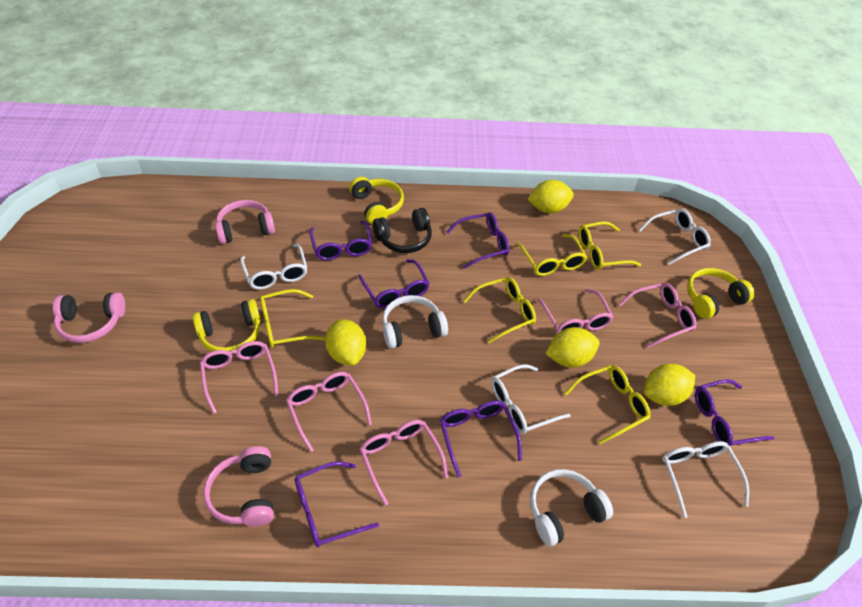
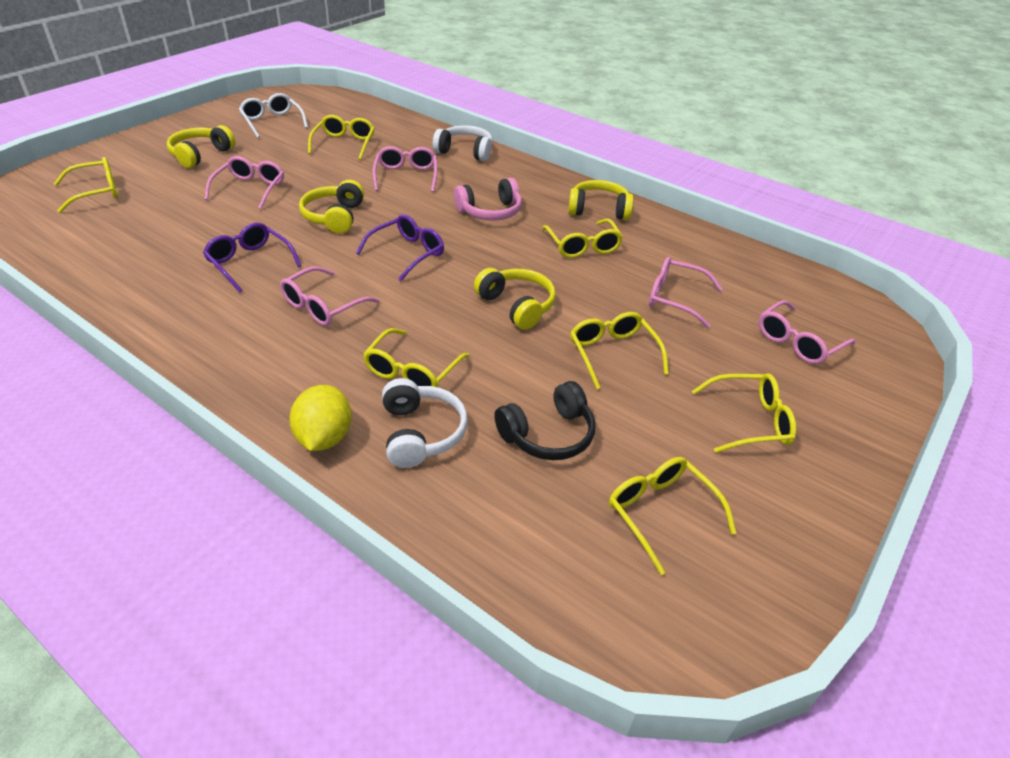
pink headphones: 3 -> 1
purple glasses: 6 -> 2
white glasses: 4 -> 1
yellow glasses: 5 -> 7
yellow headphones: 3 -> 4
yellow lemon: 4 -> 1

